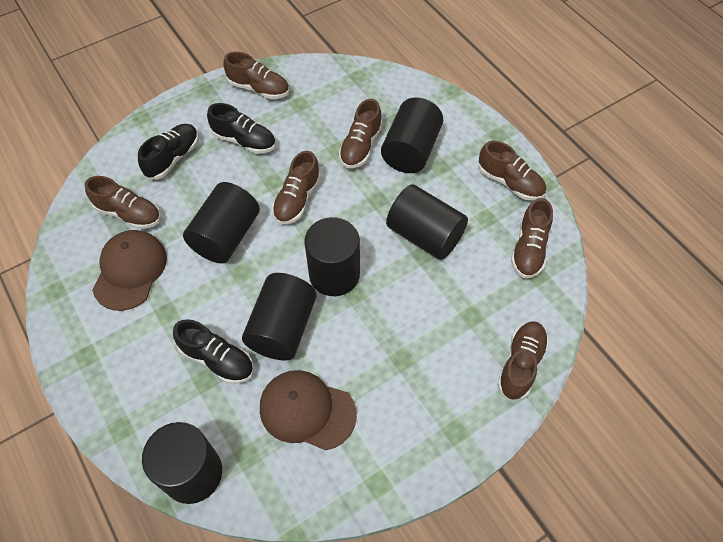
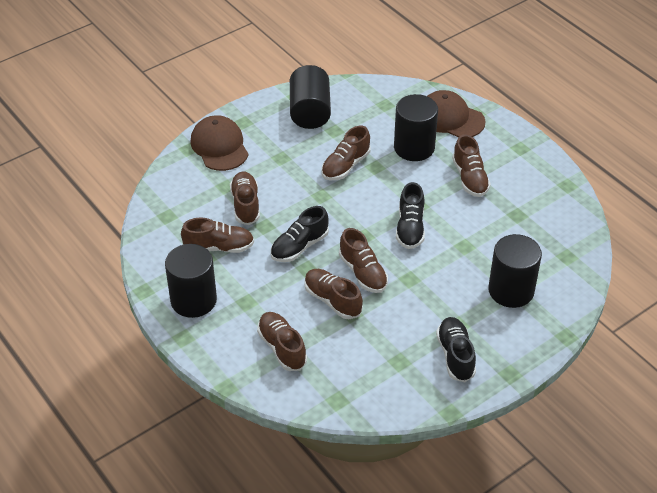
black cylinder: 6 -> 4

